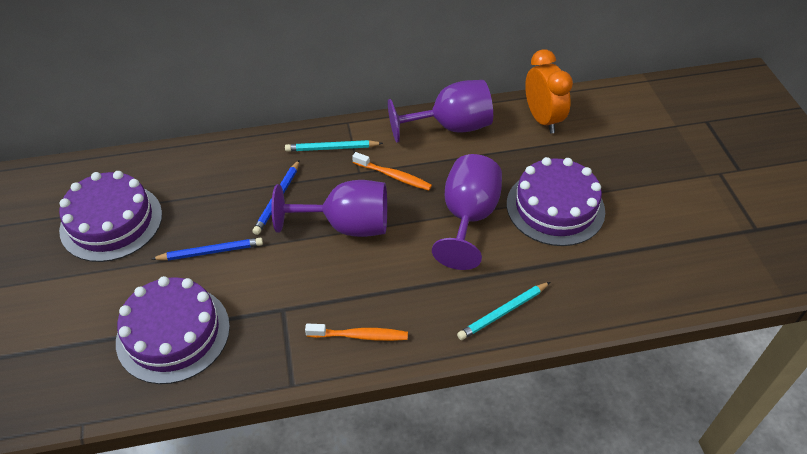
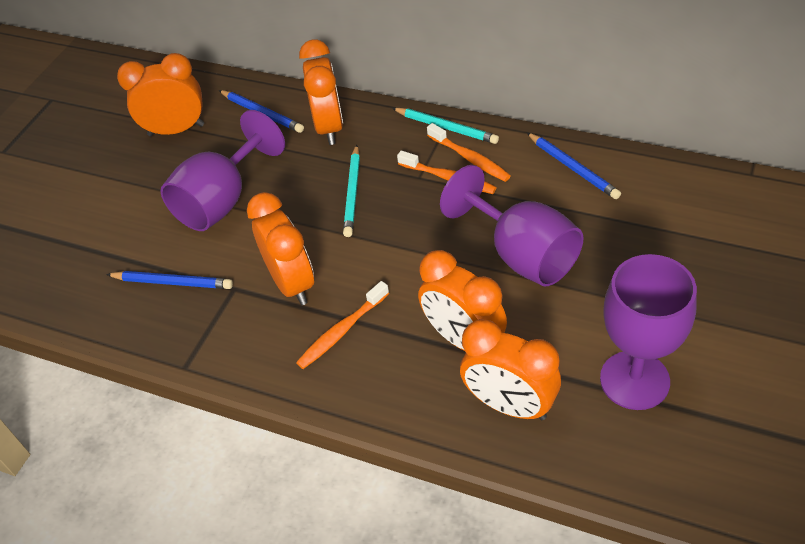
blue pencil: 2 -> 3
orange clock: 1 -> 5
orange toothbrush: 2 -> 3
purple cake: 3 -> 0

